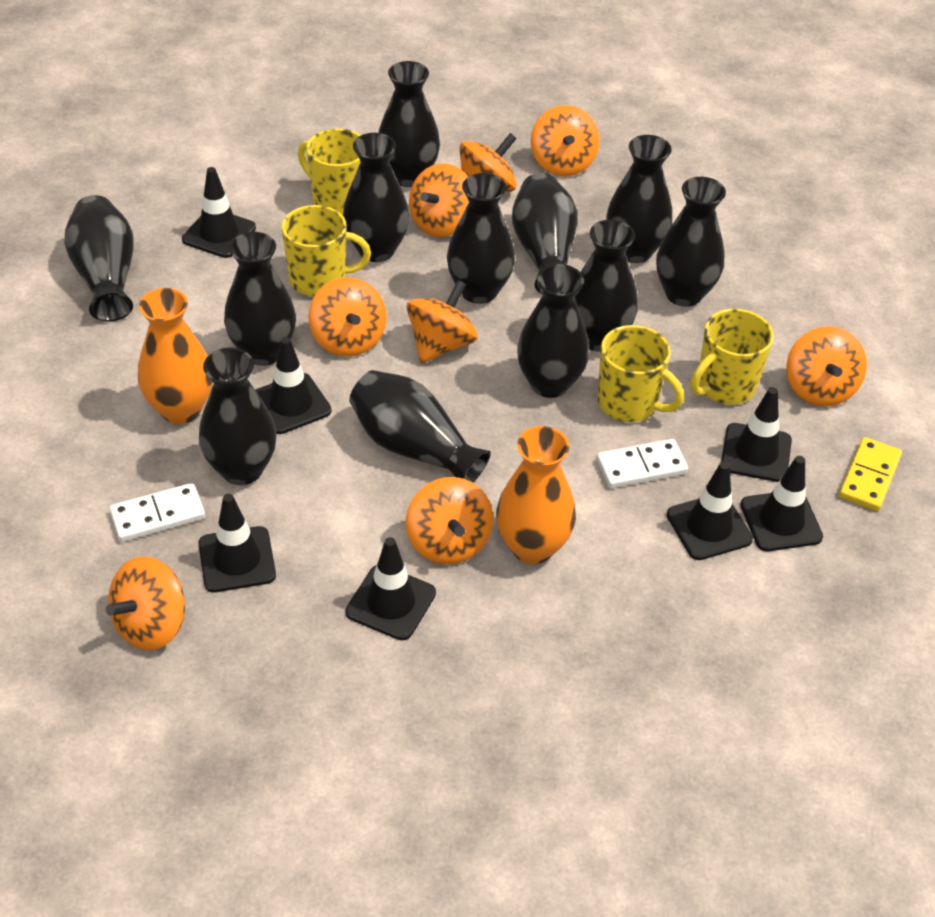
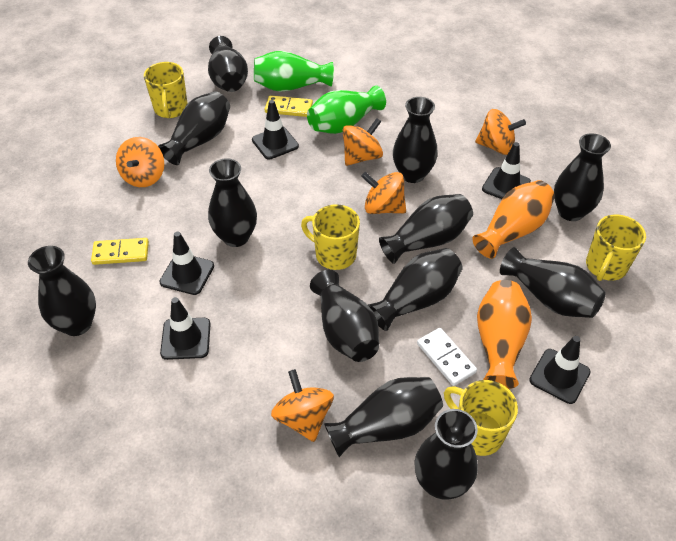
black traffic cone: 7 -> 5
green vase: 0 -> 2
orange spinning top: 8 -> 5
white domino: 2 -> 1
yellow domino: 1 -> 2

